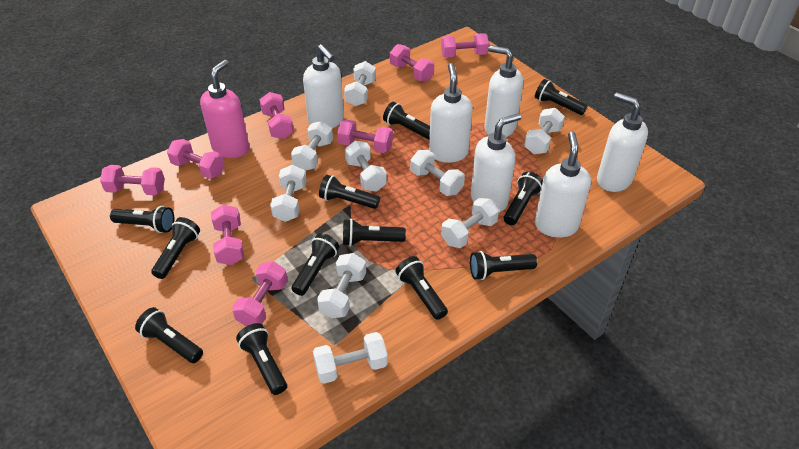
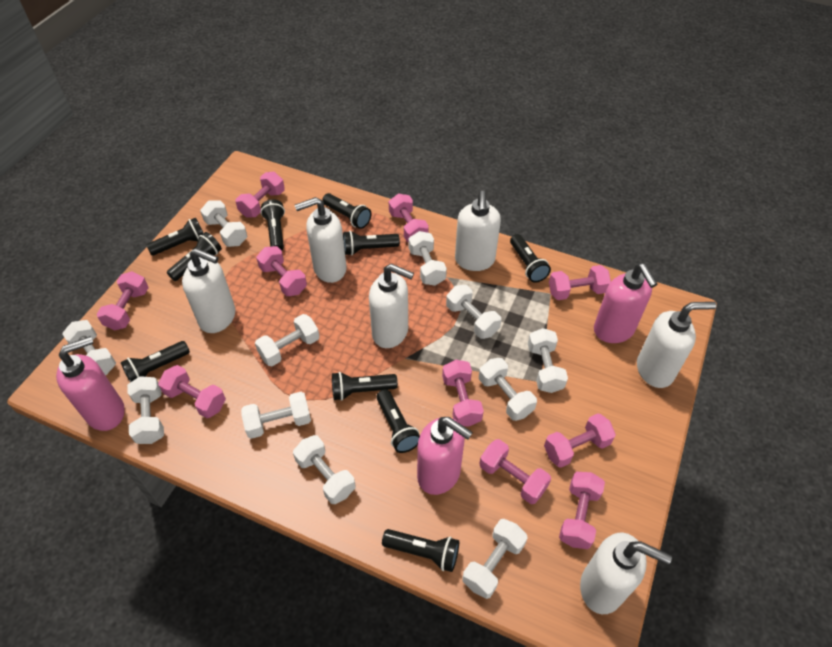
black flashlight: 12 -> 10
pink dumbbell: 8 -> 10
pink soap dispenser: 1 -> 3
white dumbbell: 9 -> 11

